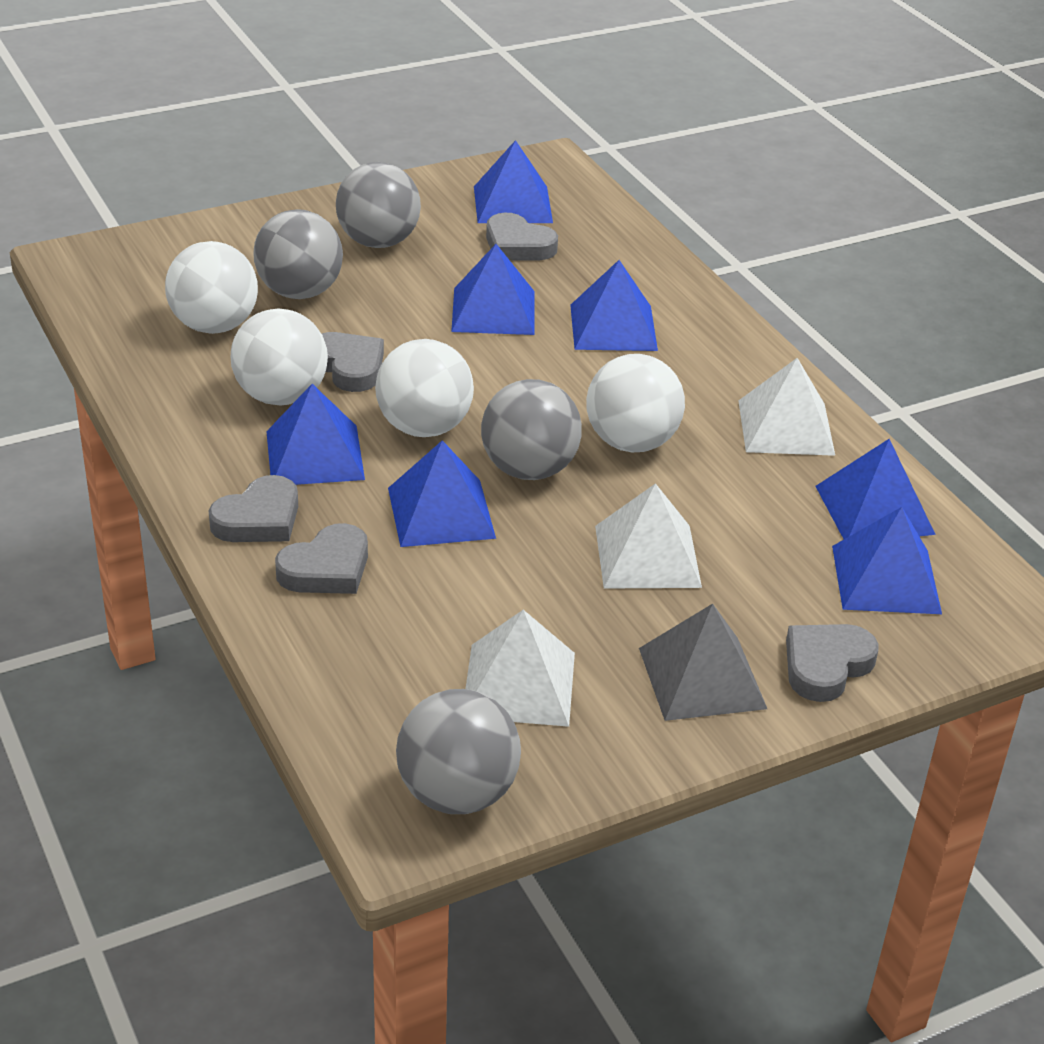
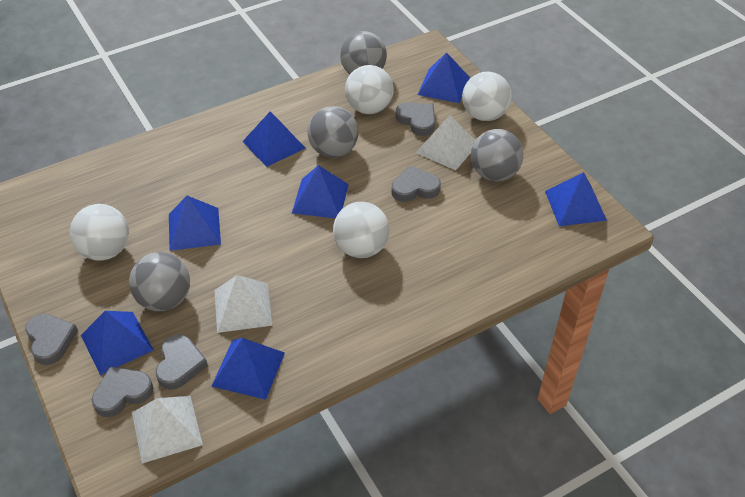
grey pyramid: 1 -> 0

